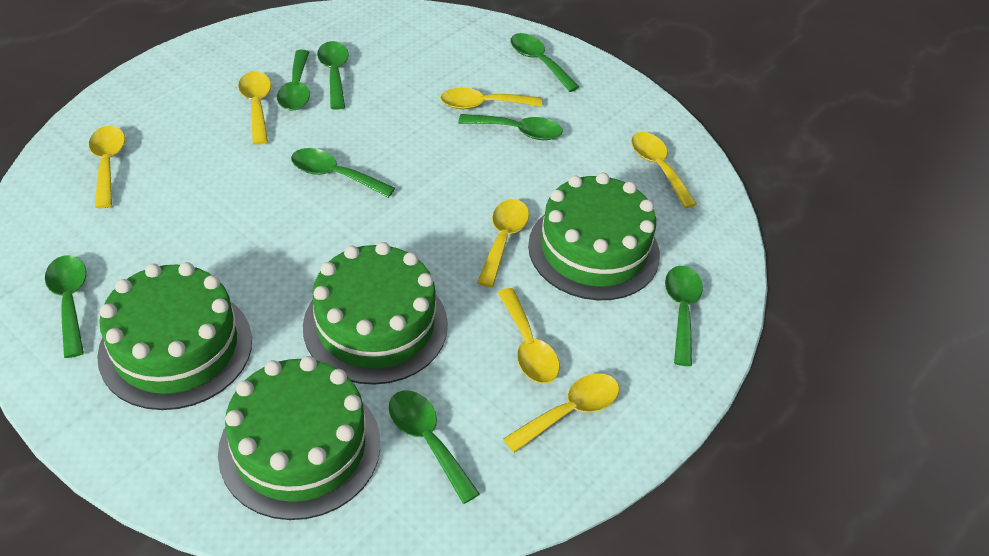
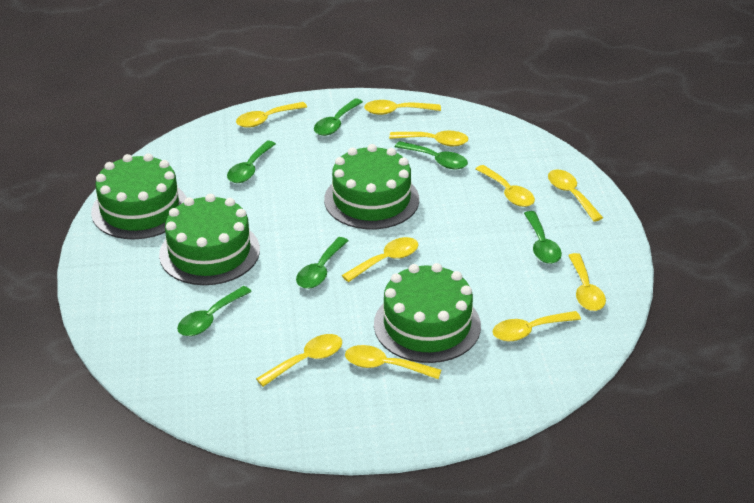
green spoon: 8 -> 6
yellow spoon: 7 -> 10

